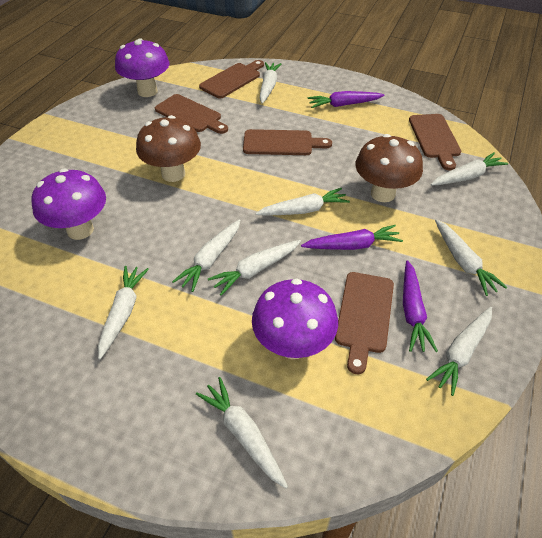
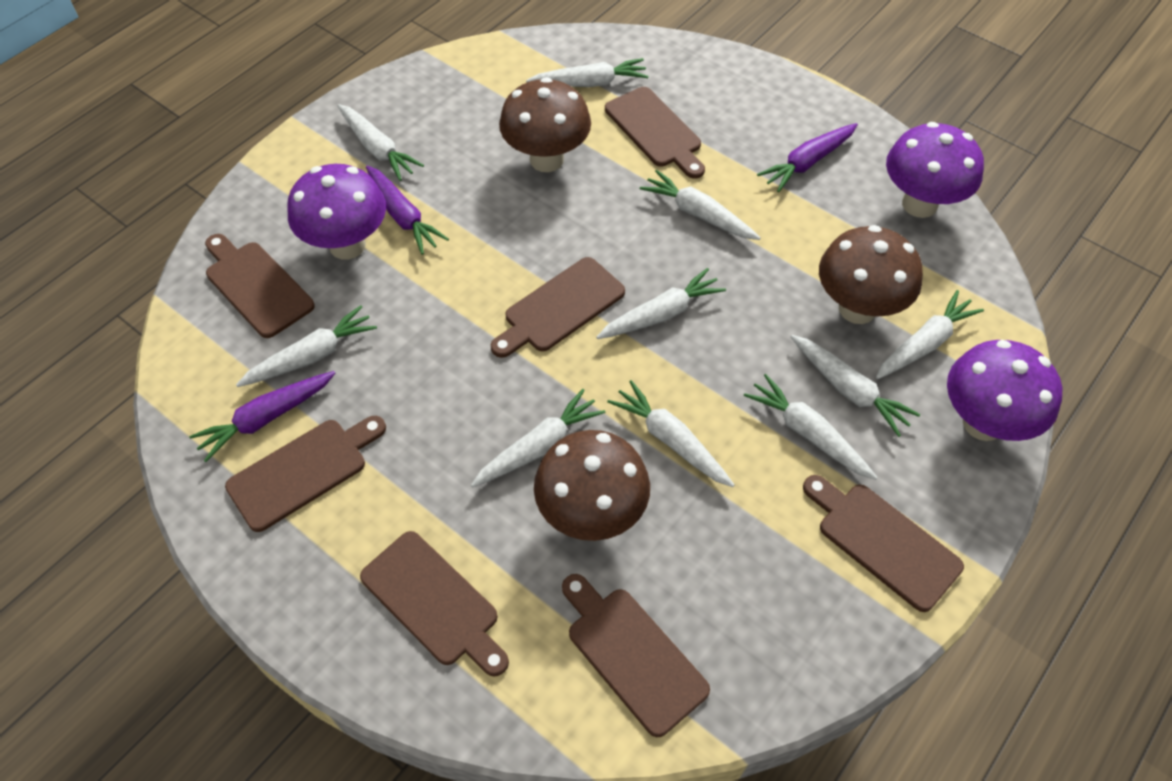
brown cutting board: 5 -> 7
brown mushroom: 2 -> 3
white carrot: 9 -> 10

